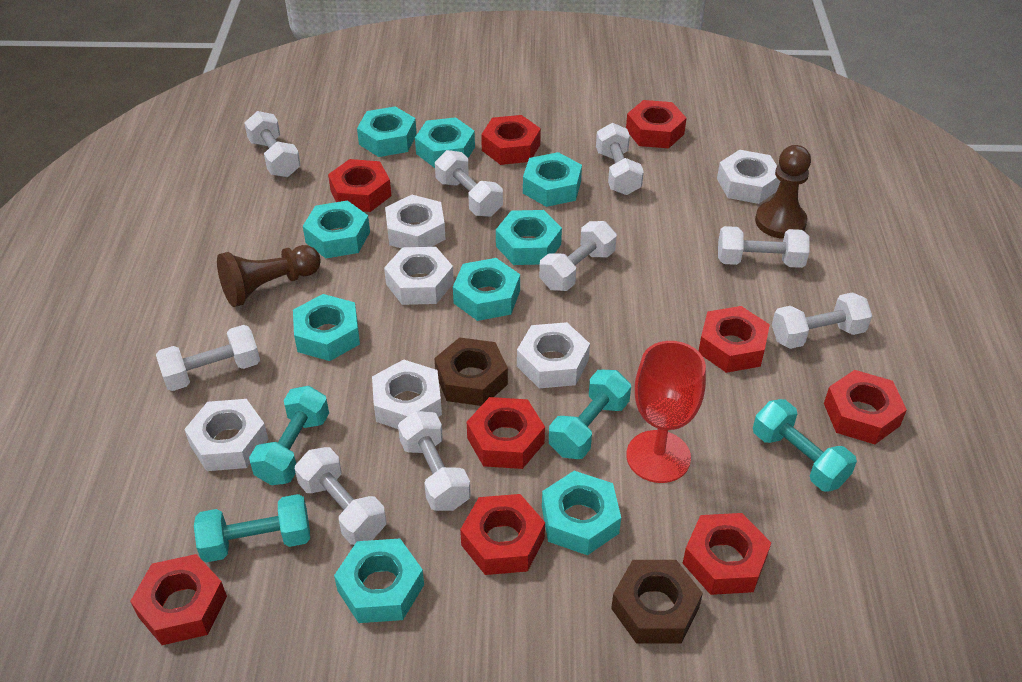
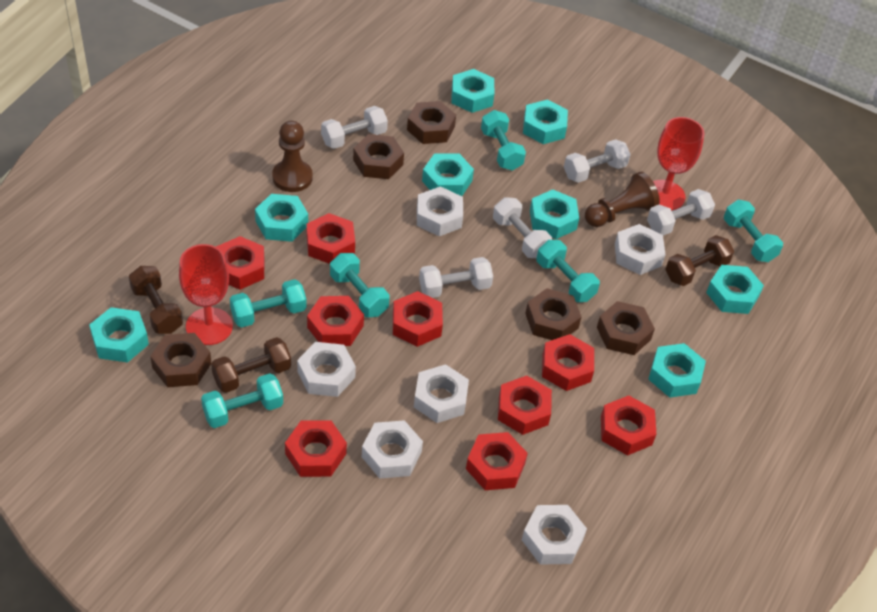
brown dumbbell: 0 -> 3
brown nut: 2 -> 5
red goblet: 1 -> 2
turquoise dumbbell: 4 -> 6
turquoise nut: 9 -> 8
white dumbbell: 9 -> 5

